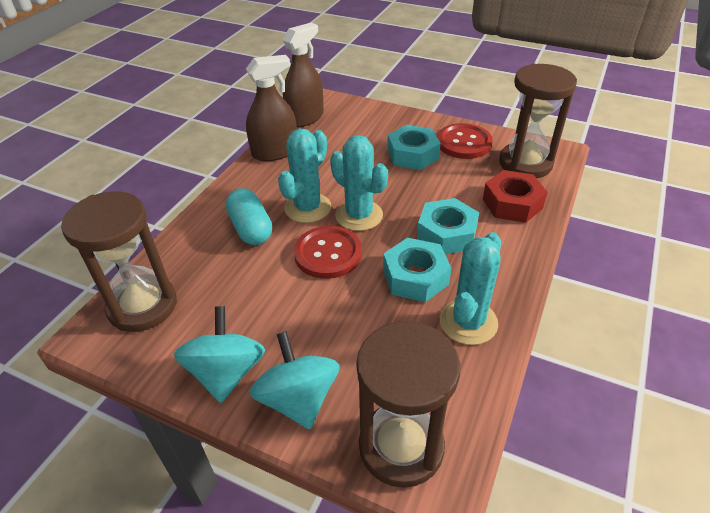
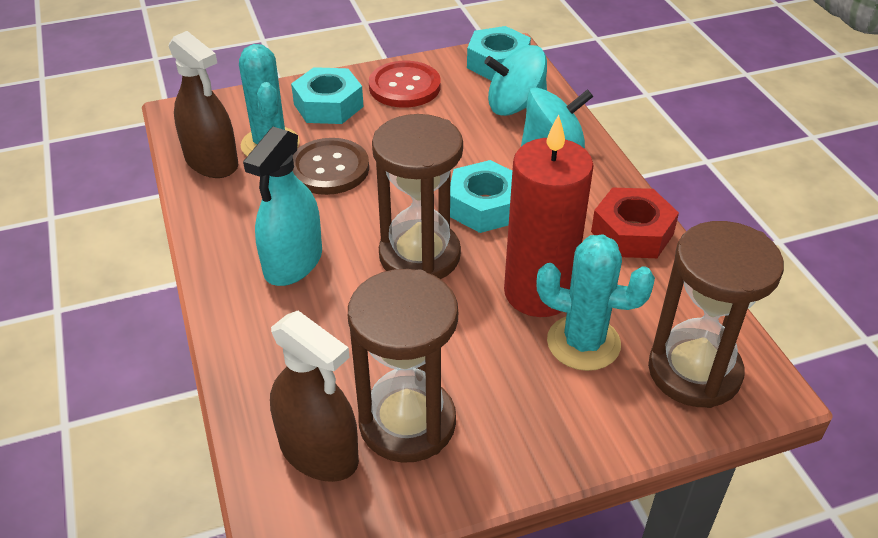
brown button: 0 -> 1
red button: 2 -> 1
red candle: 0 -> 1
turquoise cactus: 3 -> 2
turquoise capsule: 1 -> 0
turquoise spray bottle: 0 -> 1

